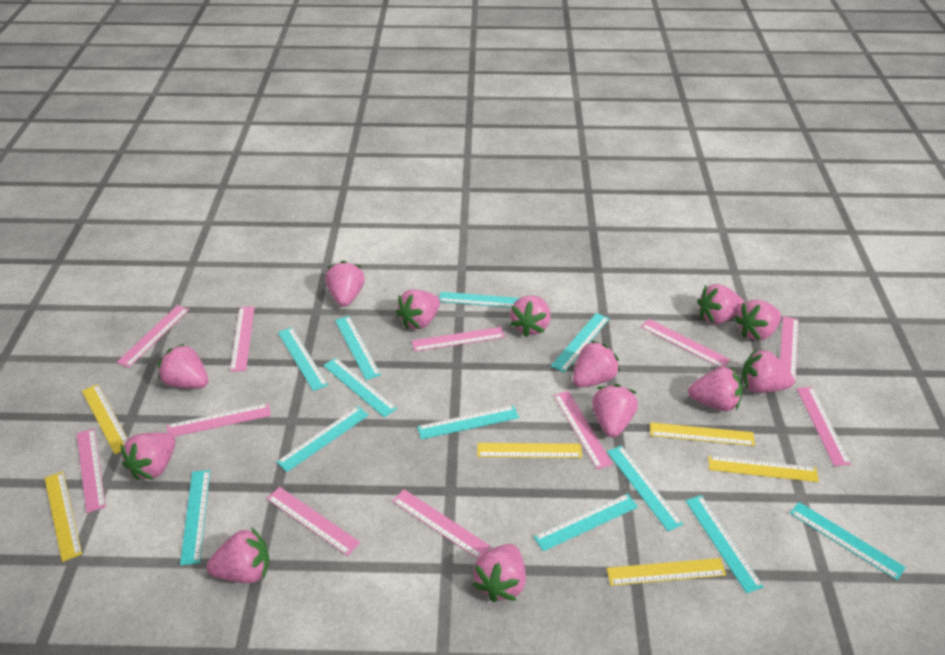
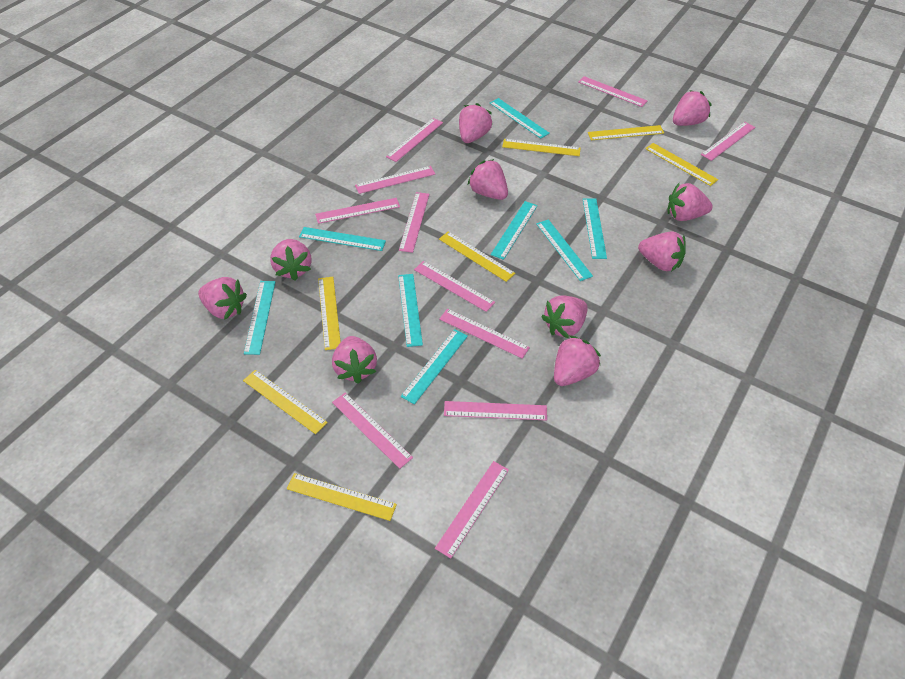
pink strawberry: 13 -> 10
turquoise ruler: 12 -> 8
yellow ruler: 6 -> 7

